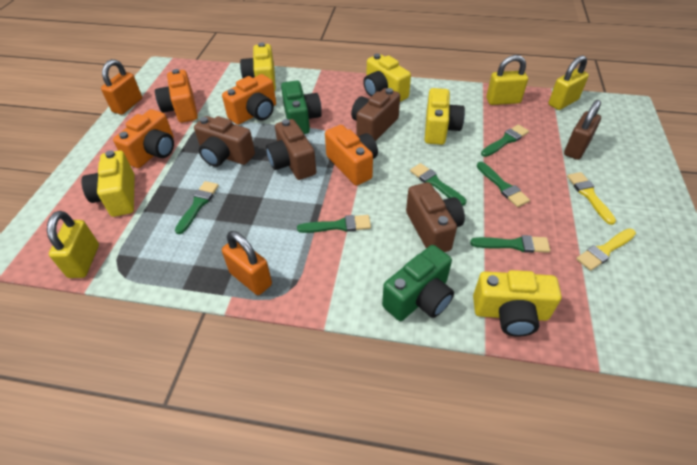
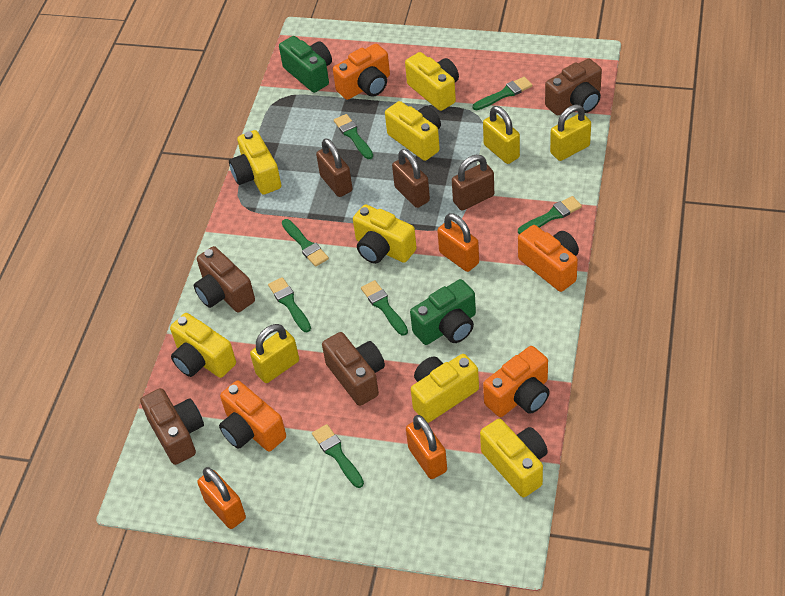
brown padlock: 1 -> 3
green brush: 6 -> 7
orange padlock: 2 -> 3
yellow brush: 2 -> 0
yellow camera: 5 -> 7

